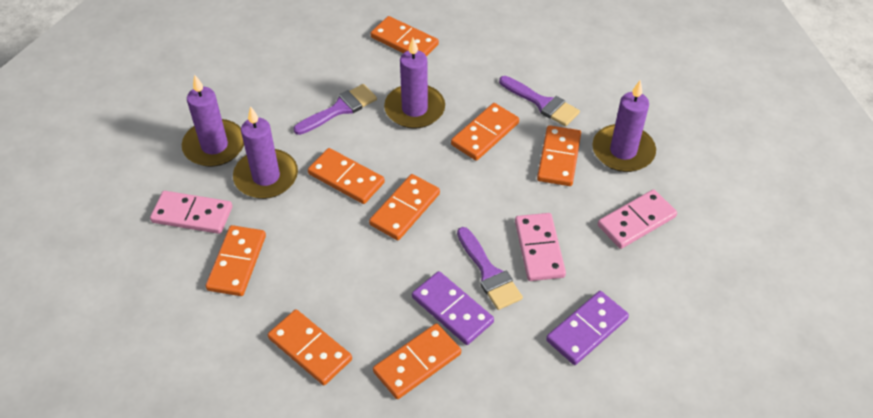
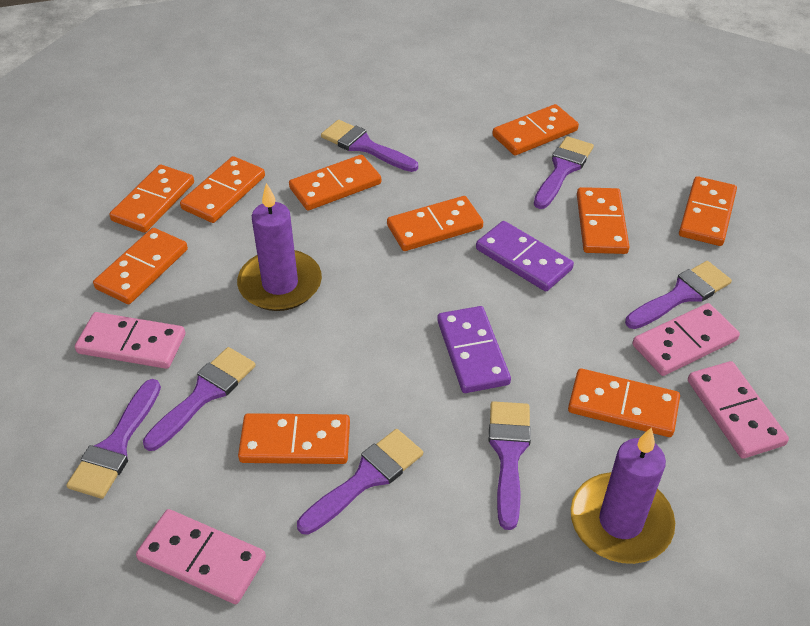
orange domino: 8 -> 10
pink domino: 3 -> 4
purple brush: 3 -> 7
purple candle: 4 -> 2

